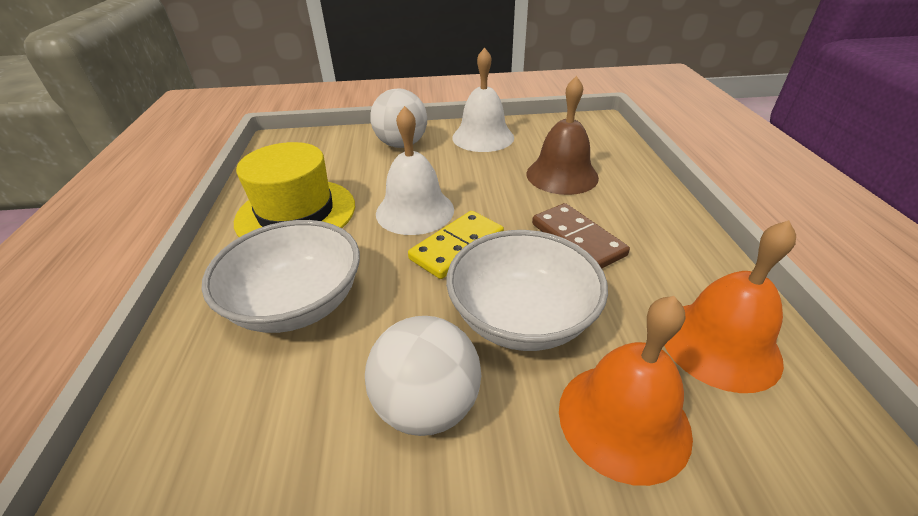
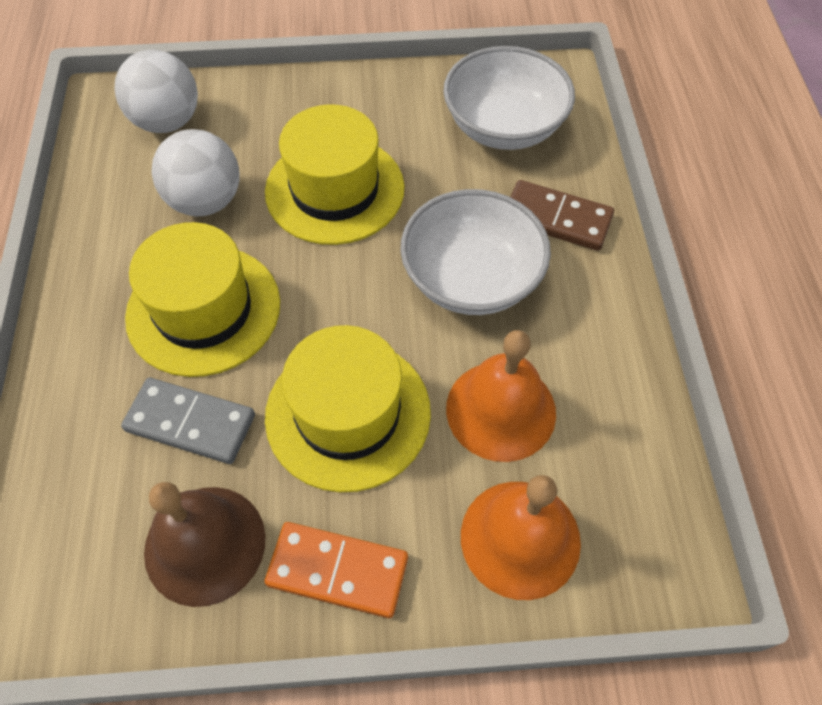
grey domino: 0 -> 1
orange domino: 0 -> 1
white bell: 2 -> 0
yellow domino: 1 -> 0
yellow hat: 1 -> 3

